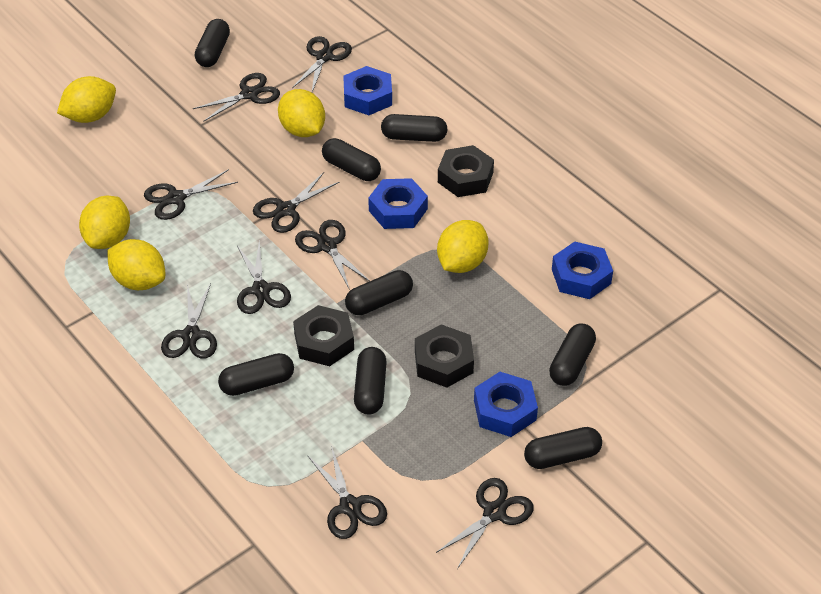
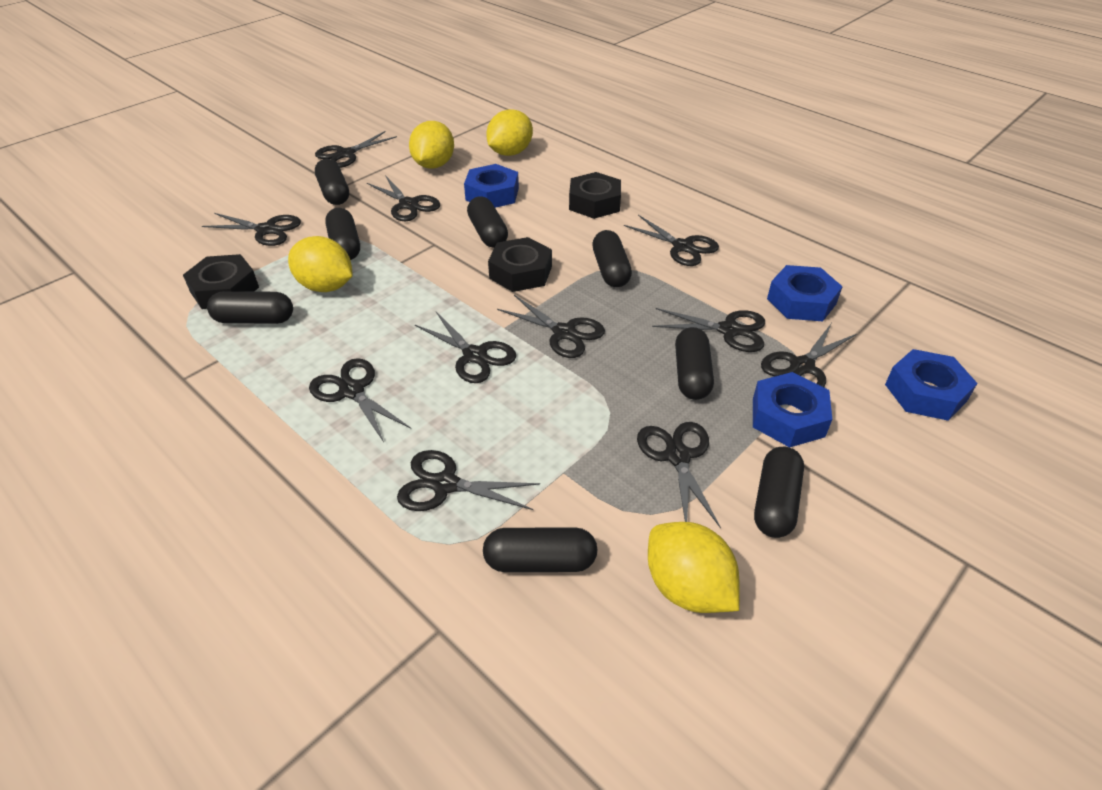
black scissors: 9 -> 11
yellow lemon: 5 -> 4

